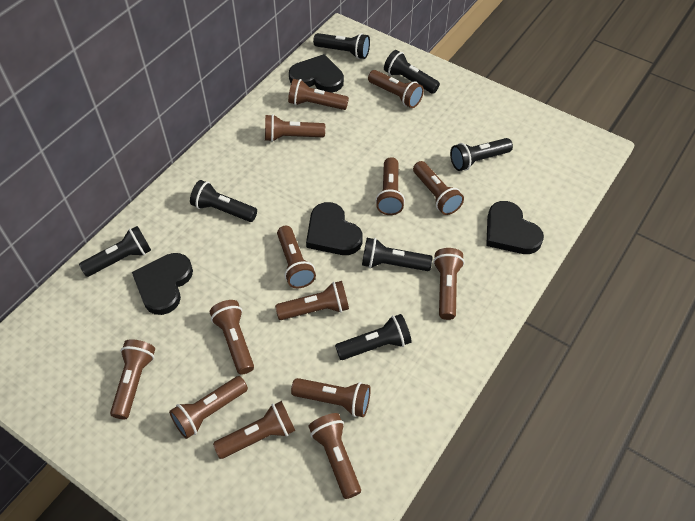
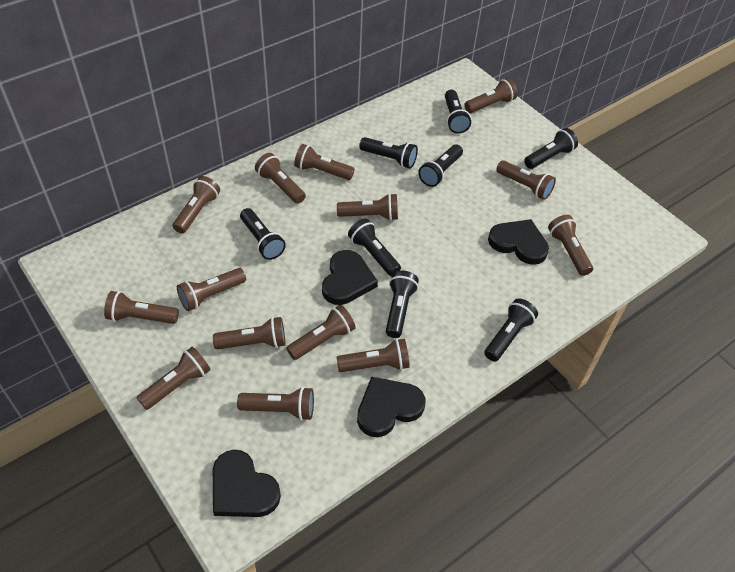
black flashlight: 7 -> 8

